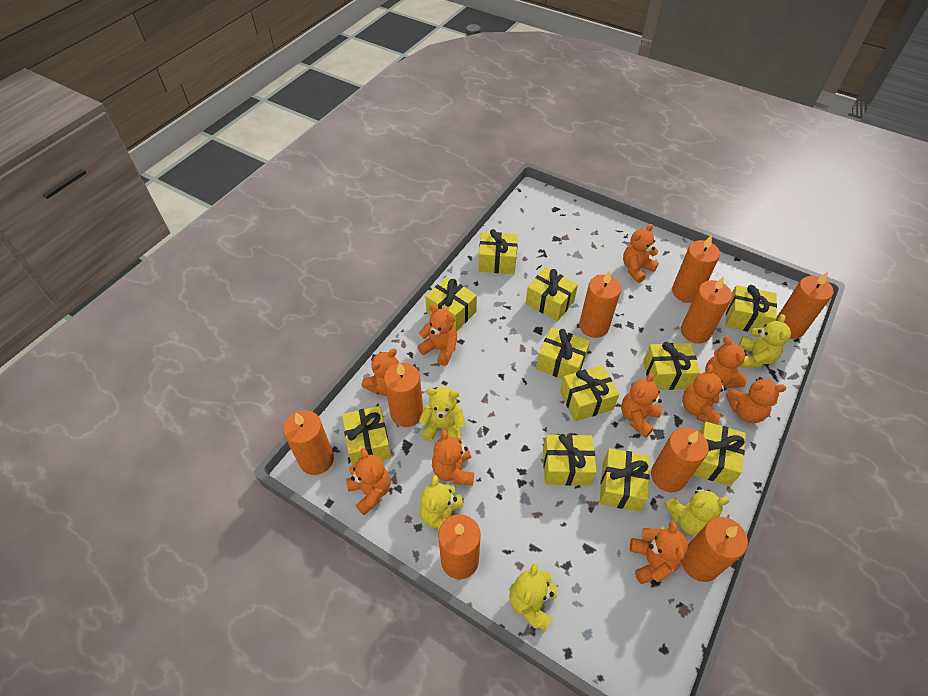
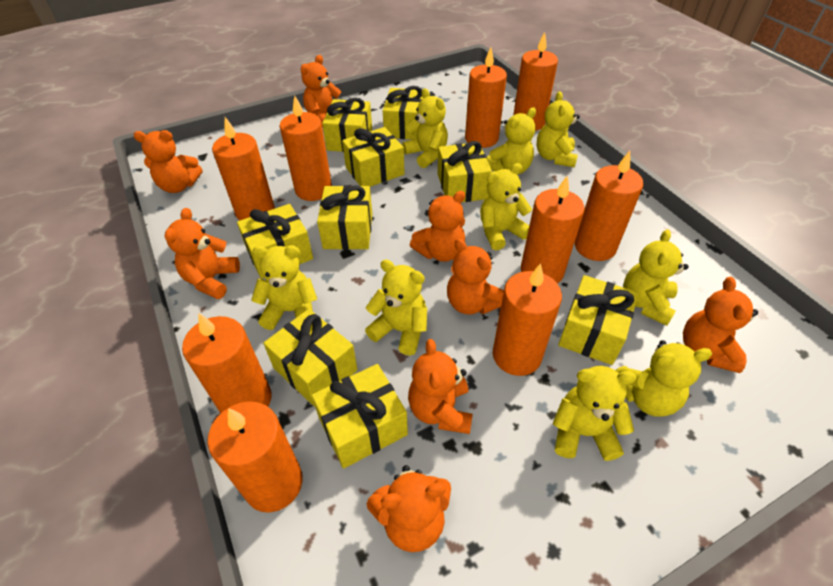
orange teddy bear: 10 -> 8
yellow gift: 11 -> 9
yellow teddy bear: 5 -> 9

